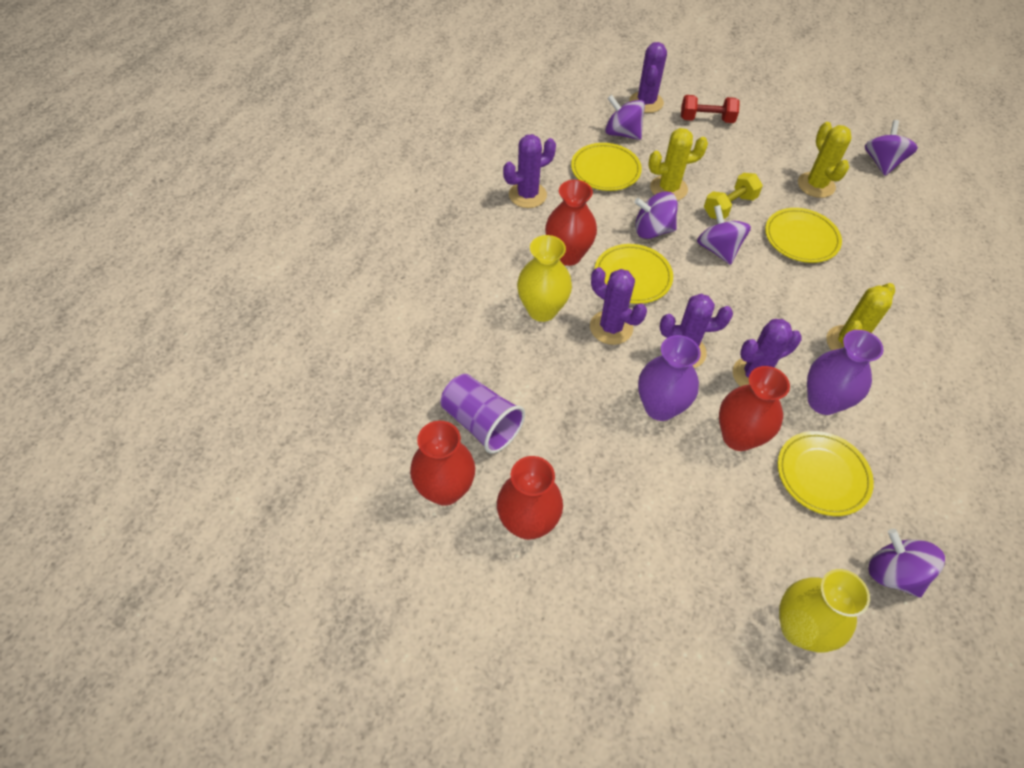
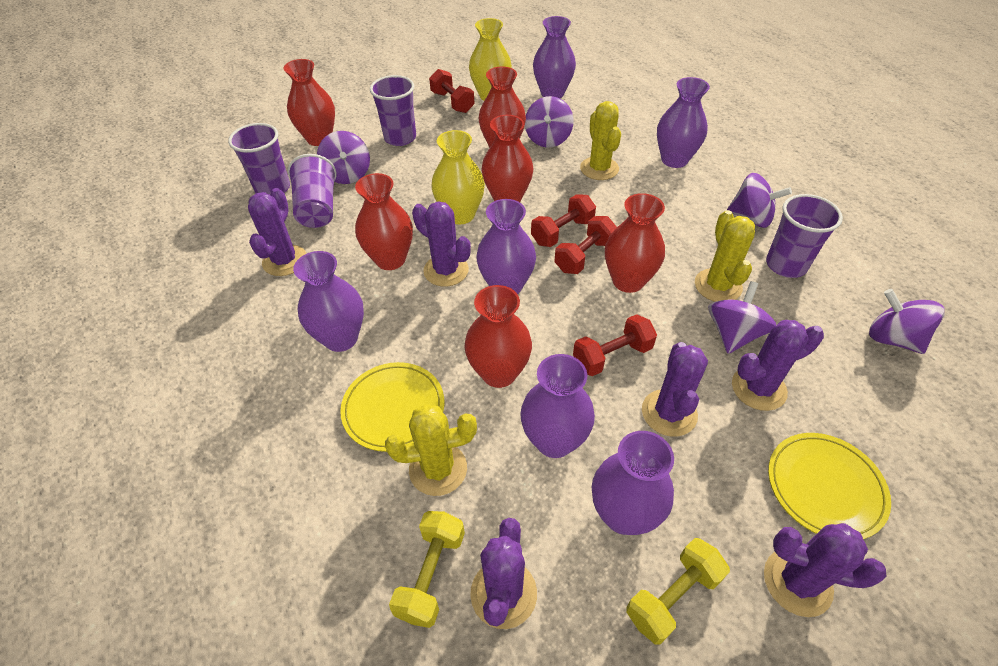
purple cactus: 5 -> 6
purple cup: 1 -> 4
purple vase: 2 -> 6
red dumbbell: 1 -> 4
red vase: 4 -> 6
yellow dumbbell: 1 -> 2
yellow plate: 4 -> 2

